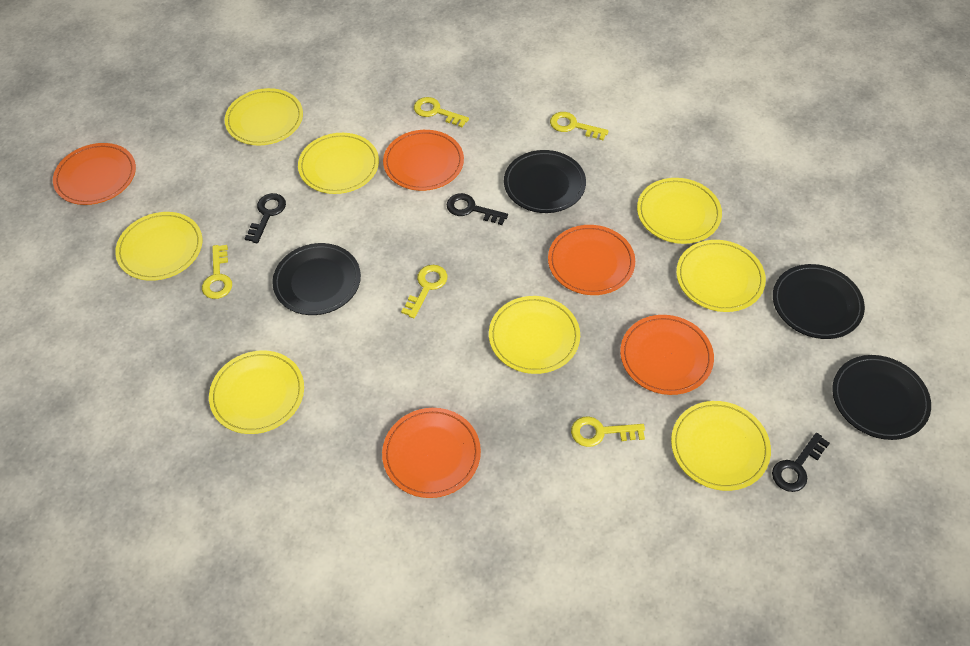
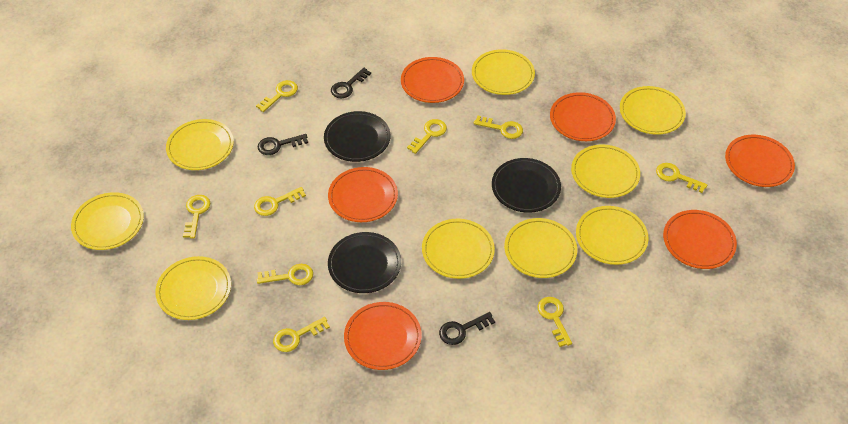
black plate: 4 -> 3
orange plate: 5 -> 6
yellow key: 5 -> 9
yellow plate: 8 -> 9

